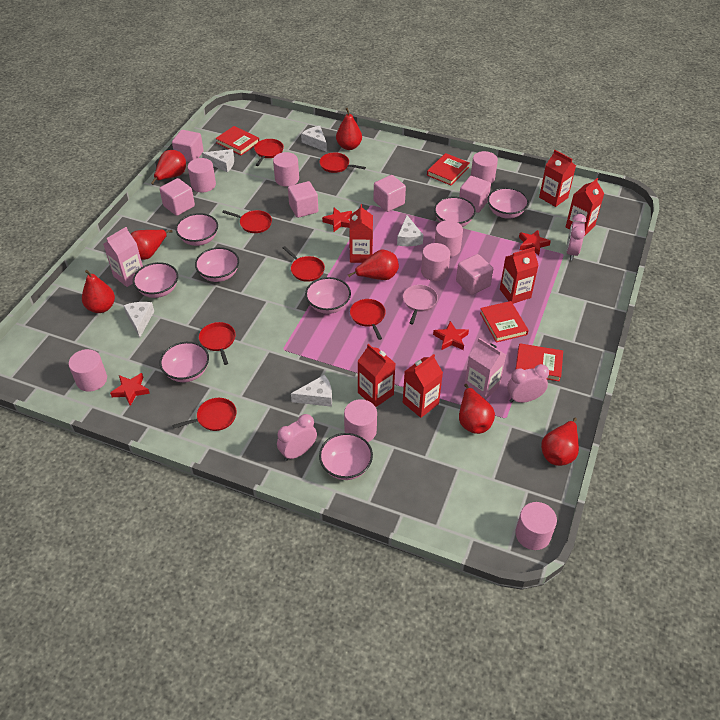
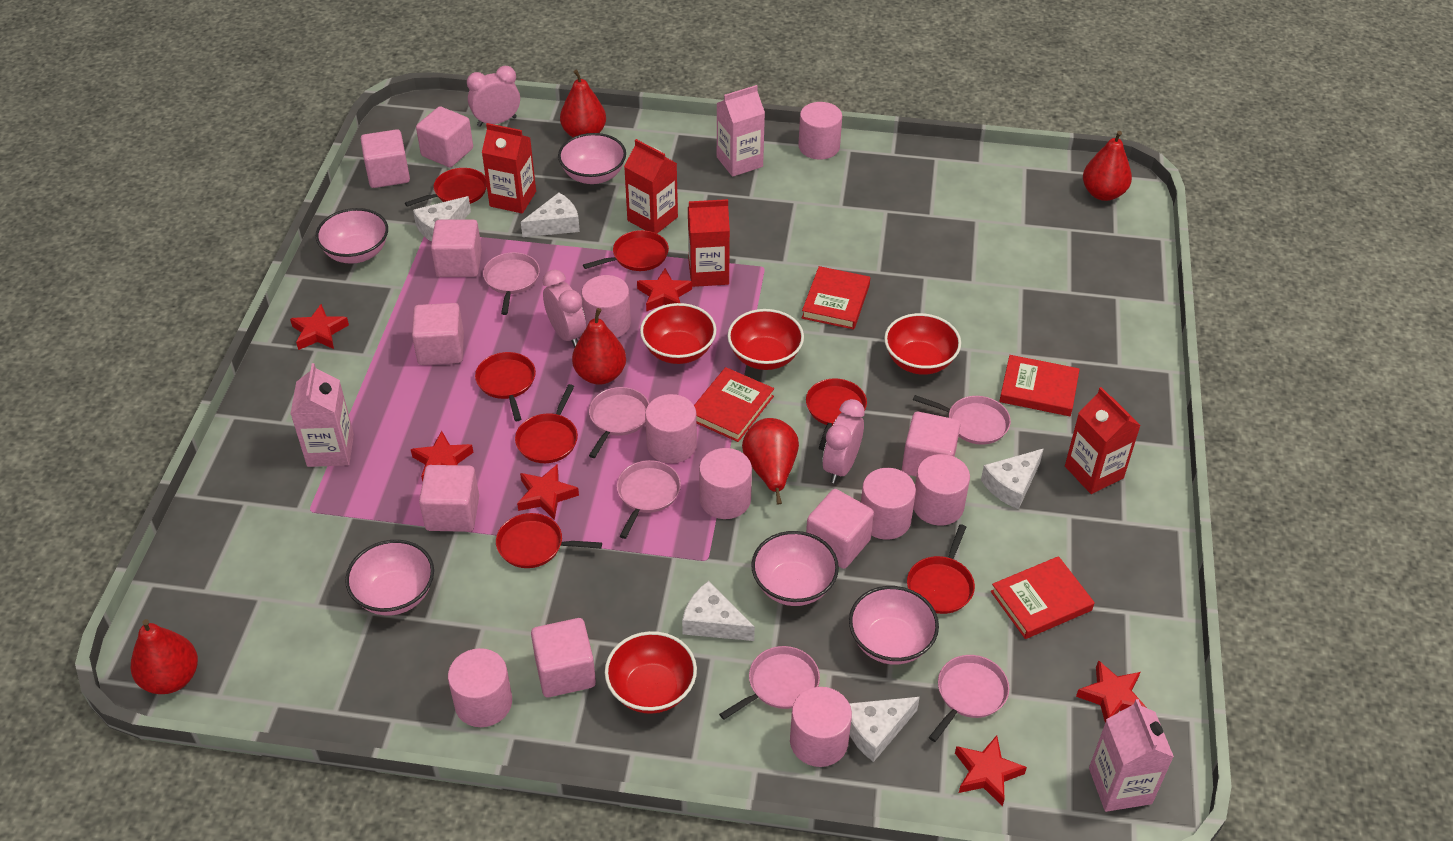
pink bowl: 8 -> 5
pink carton: 2 -> 3
pink cube: 6 -> 8
pink pan: 1 -> 6
red bowl: 0 -> 4
red carton: 6 -> 4
red pear: 7 -> 5
red star: 4 -> 6

